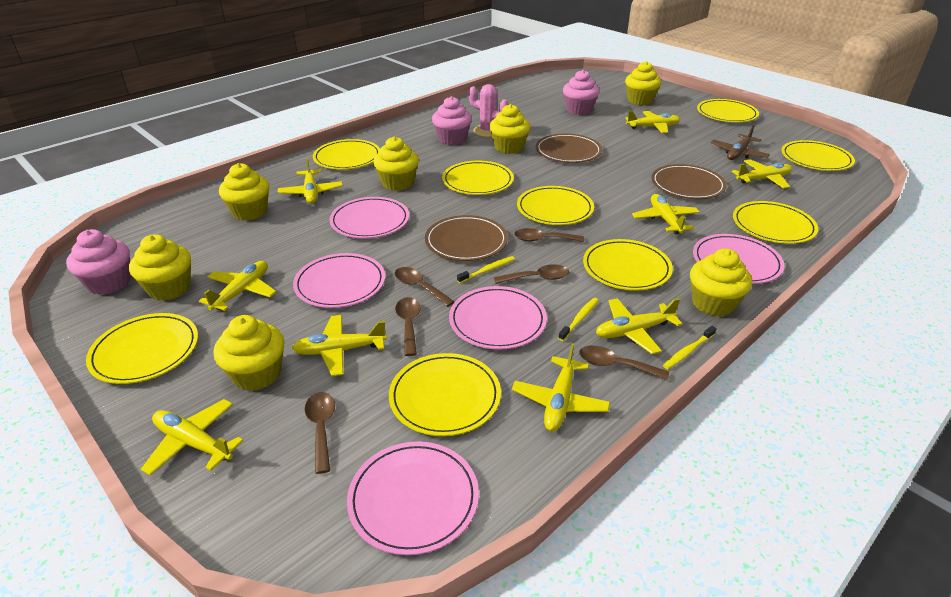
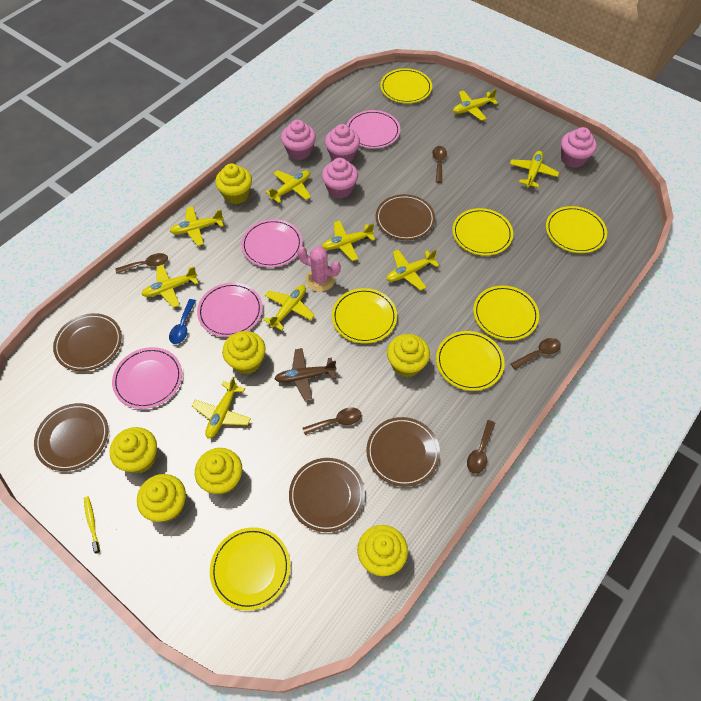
blue spoon: 0 -> 1
brown plate: 3 -> 5
brown spoon: 6 -> 5
pink cupcake: 3 -> 4
pink plate: 5 -> 4
yellow plate: 9 -> 7
yellow toothbrush: 3 -> 1

